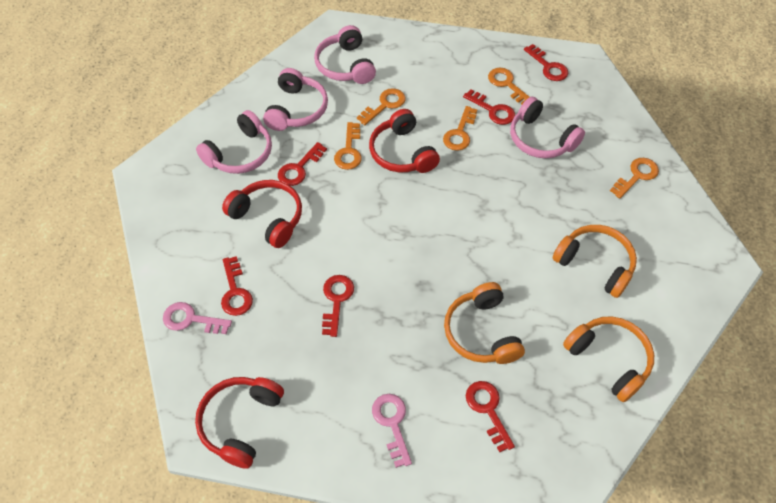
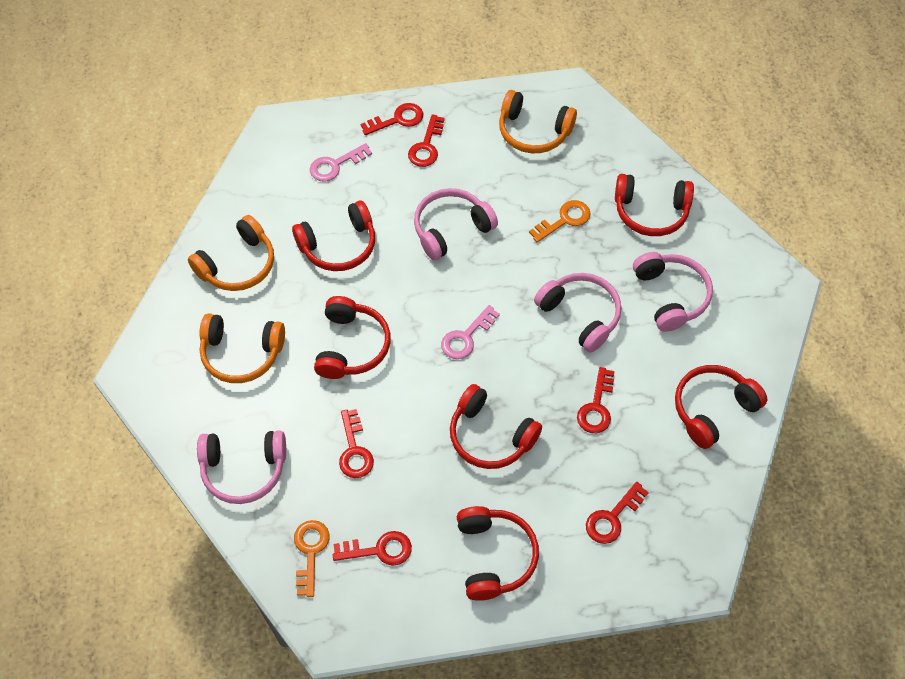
orange key: 5 -> 2
red headphones: 3 -> 6

